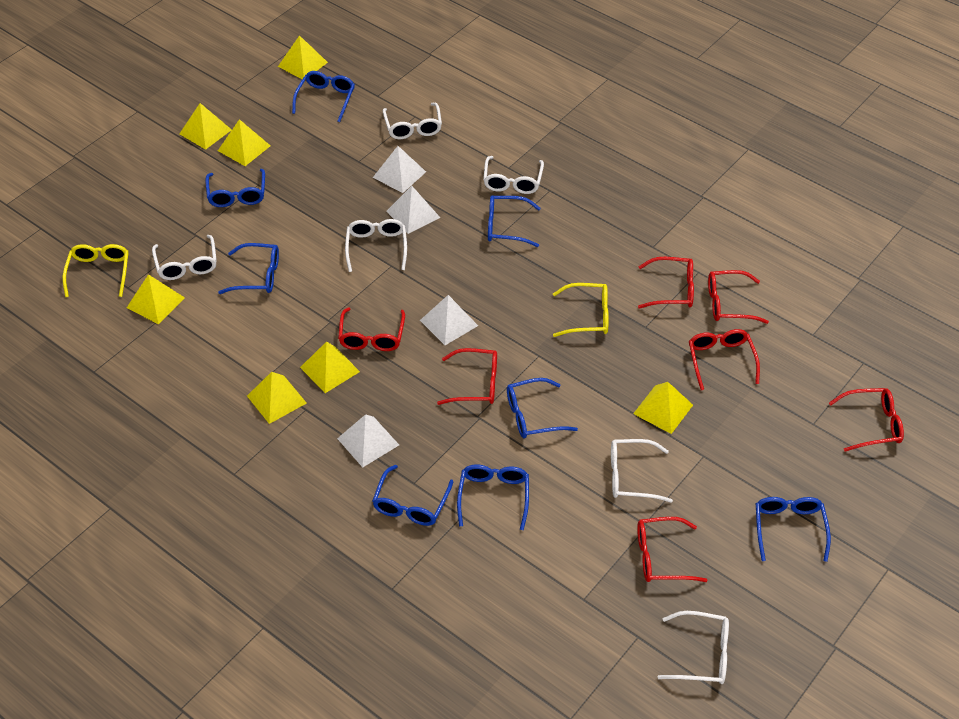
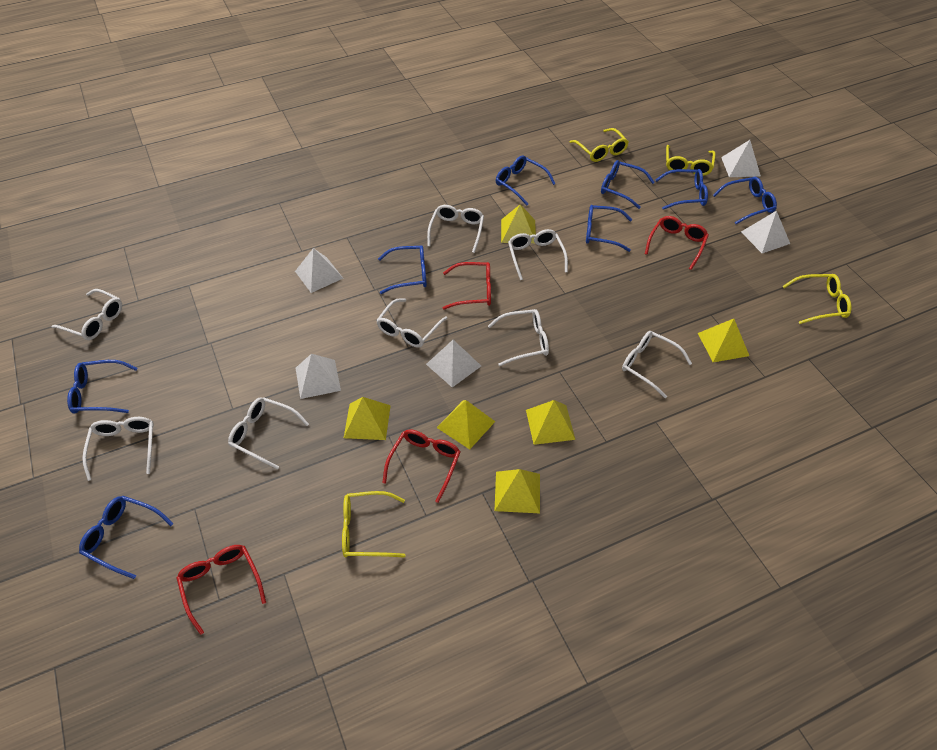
red glasses: 7 -> 4
white glasses: 6 -> 8
white pyramid: 4 -> 5
yellow glasses: 2 -> 4
yellow pyramid: 7 -> 6

